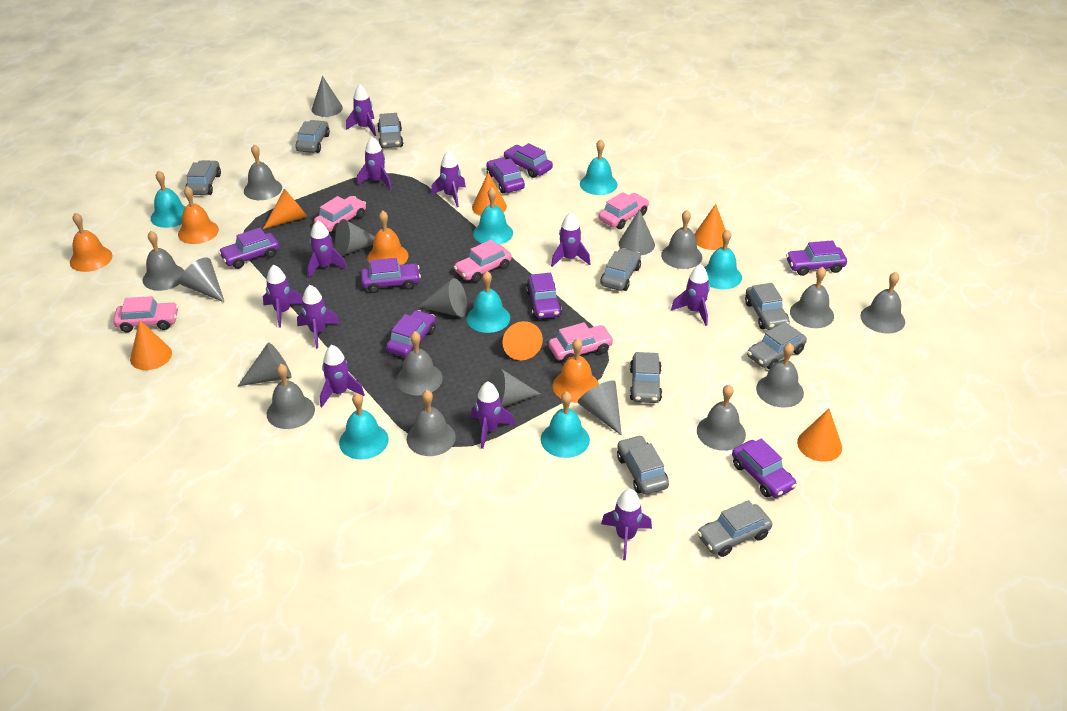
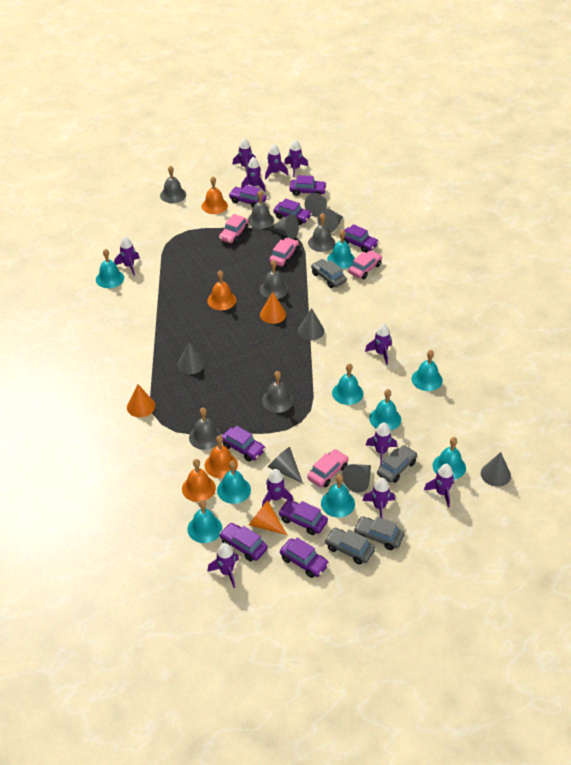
grey bell: 10 -> 6
grey car: 9 -> 4
orange cone: 6 -> 3
pink car: 5 -> 4
turquoise bell: 7 -> 9

